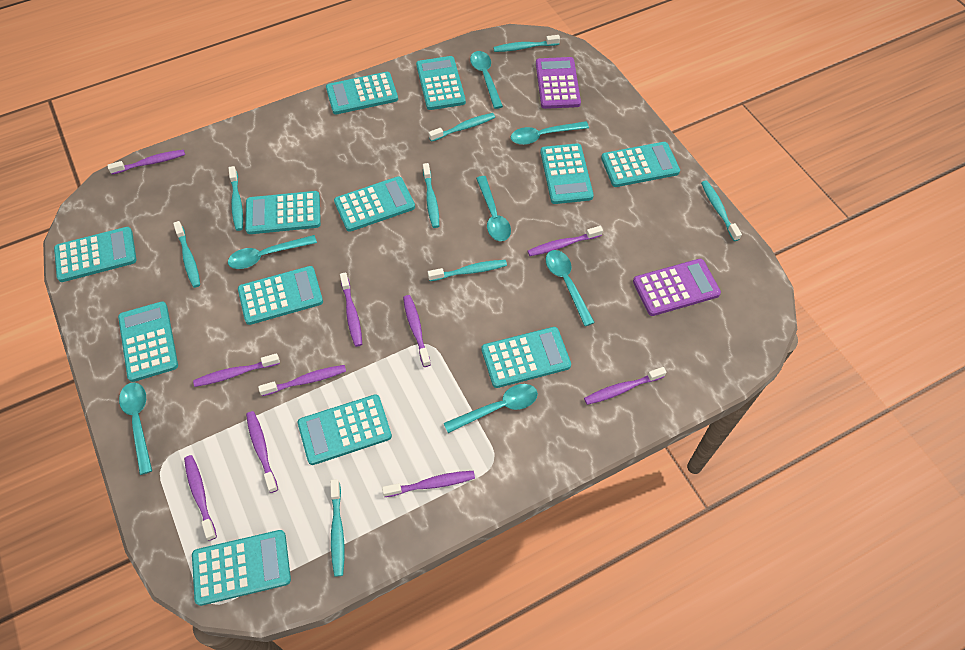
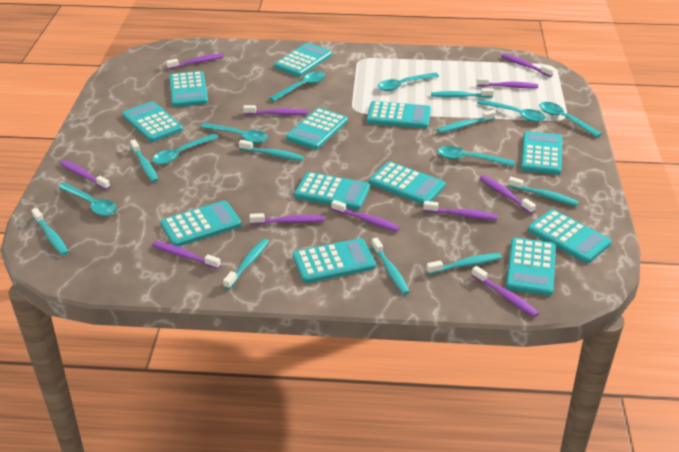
purple calculator: 2 -> 0
purple toothbrush: 10 -> 11
turquoise spoon: 7 -> 8
turquoise toothbrush: 8 -> 9

